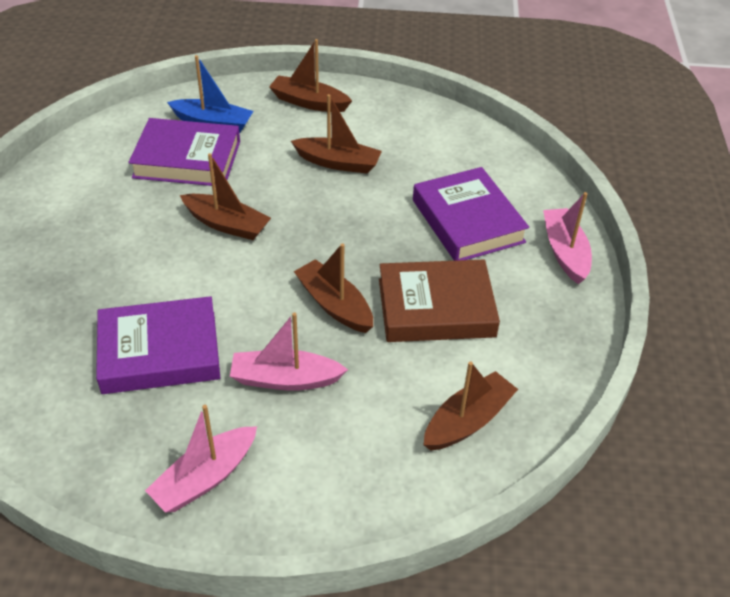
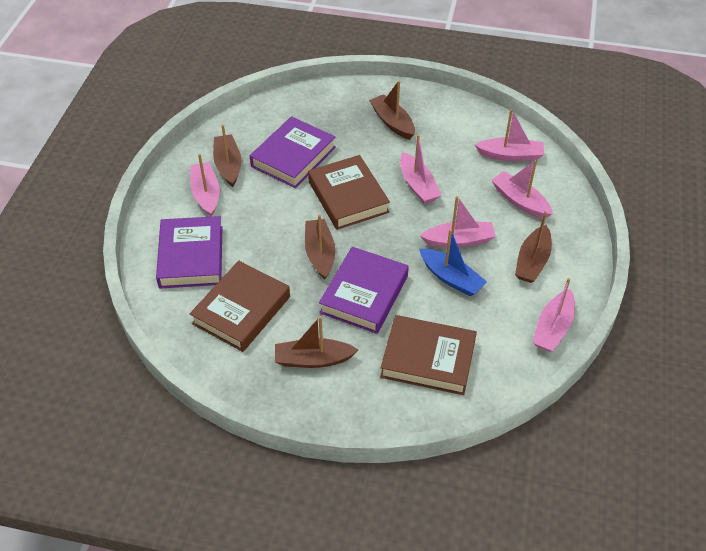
brown book: 1 -> 3
pink boat: 3 -> 6

